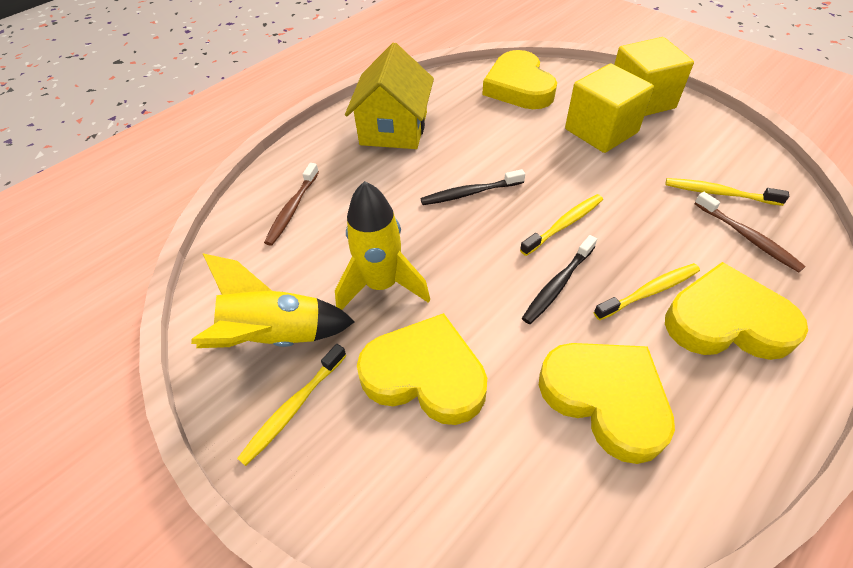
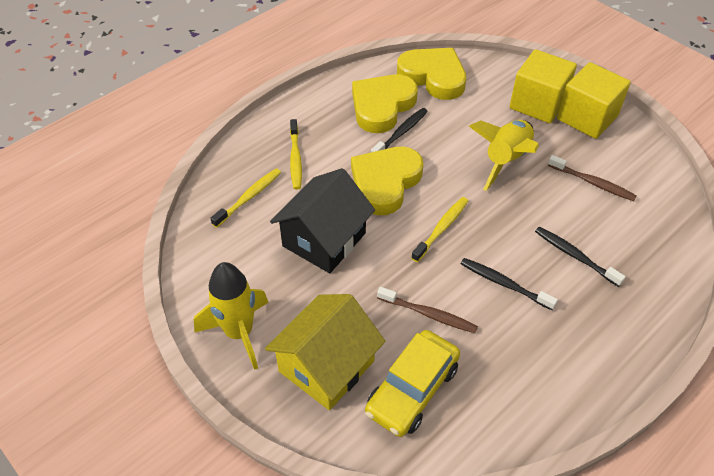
black house: 0 -> 1
black toothbrush: 2 -> 3
yellow car: 0 -> 1
yellow heart: 4 -> 3
yellow toothbrush: 4 -> 3

